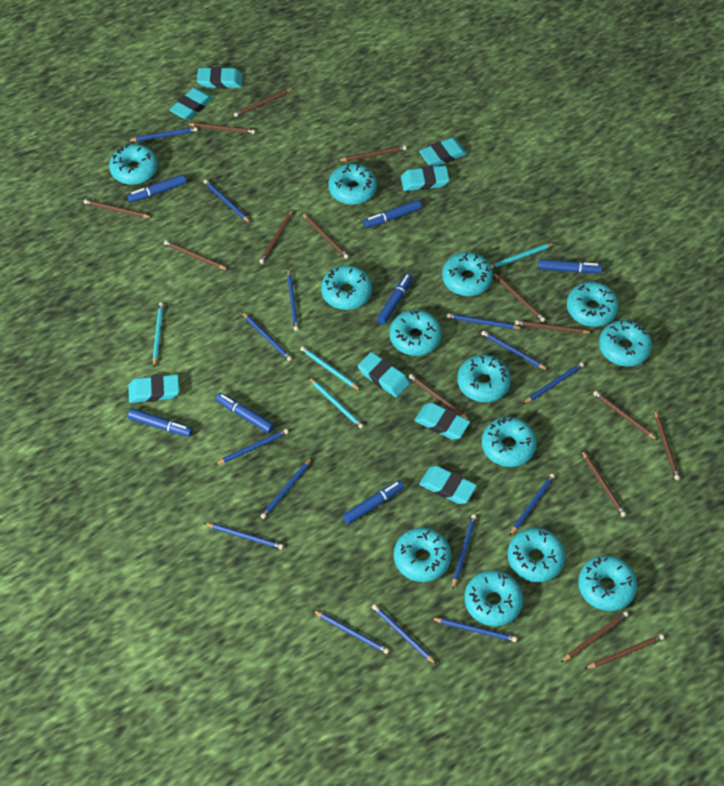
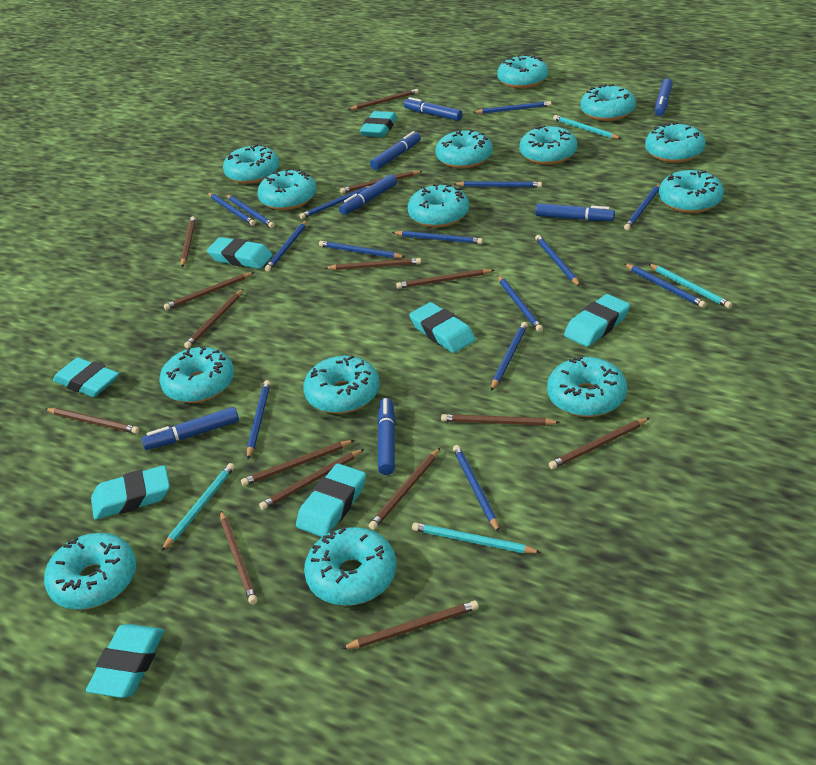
turquoise donut: 13 -> 14

